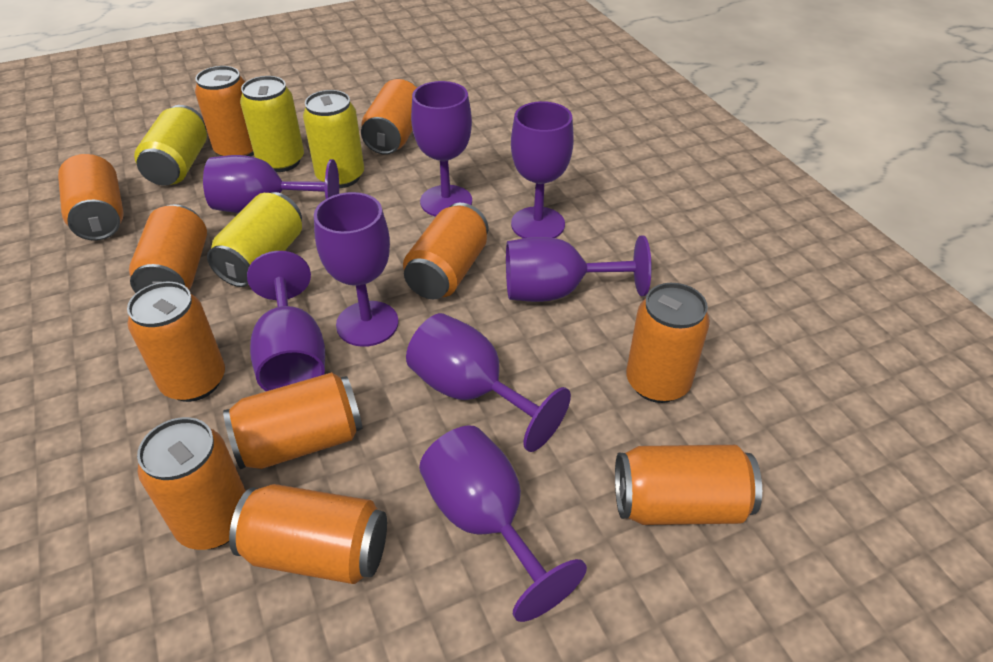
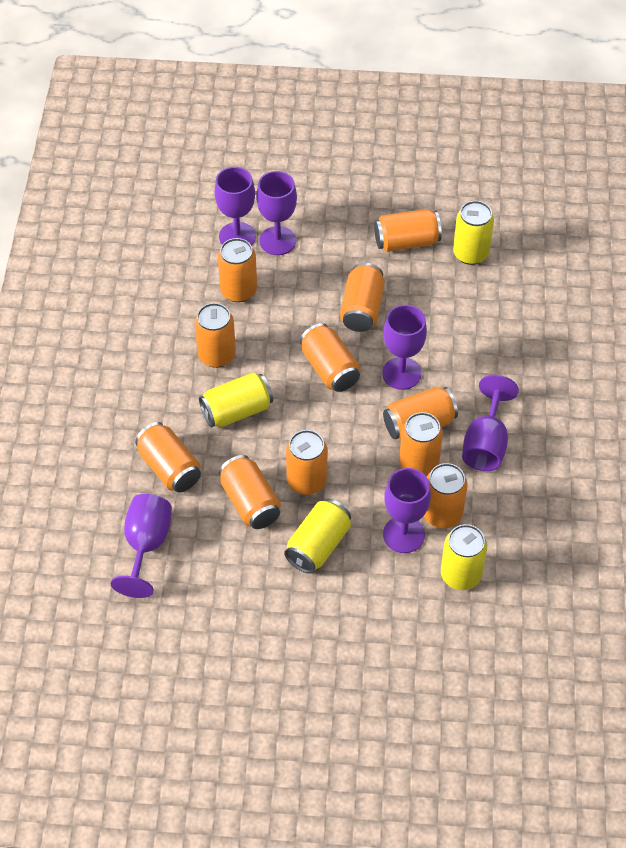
purple goblet: 8 -> 6

